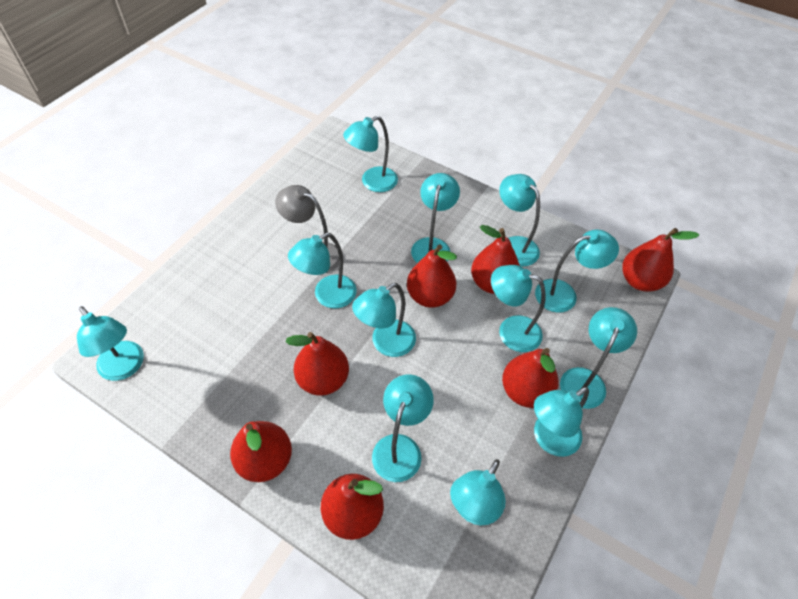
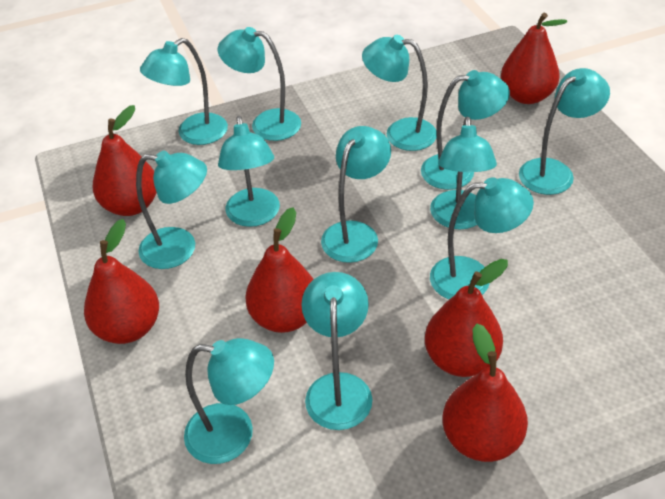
grey lamp: 1 -> 0
red pear: 7 -> 6

